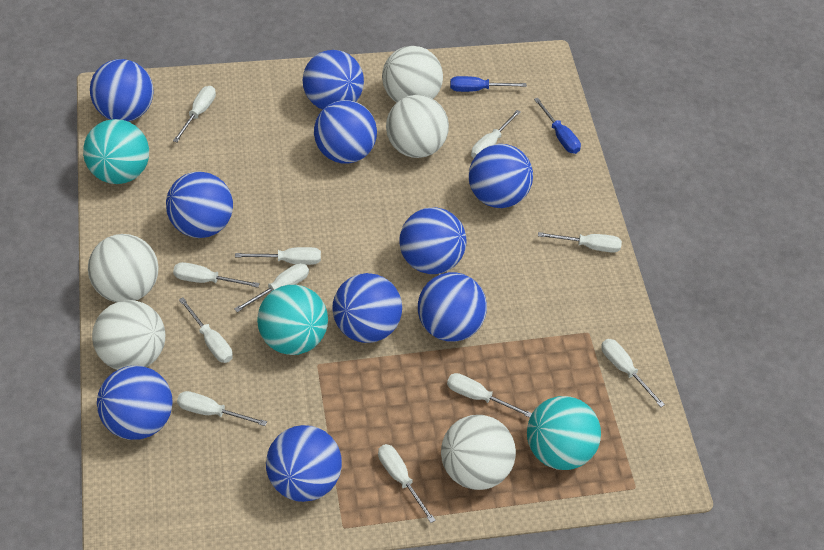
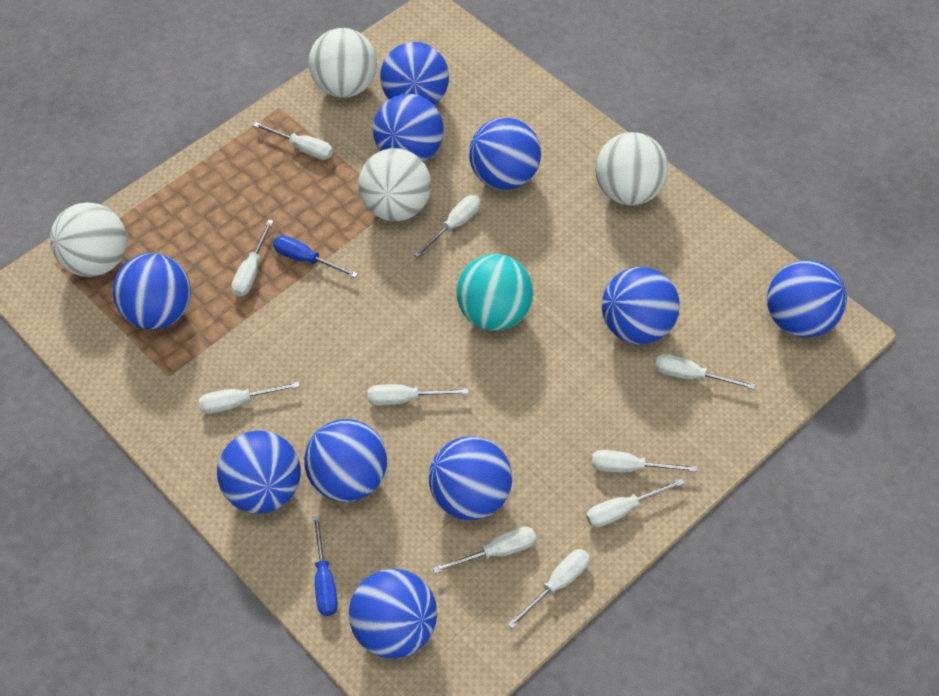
turquoise ball: 3 -> 1
white ball: 5 -> 4
white screwdriver: 11 -> 10

